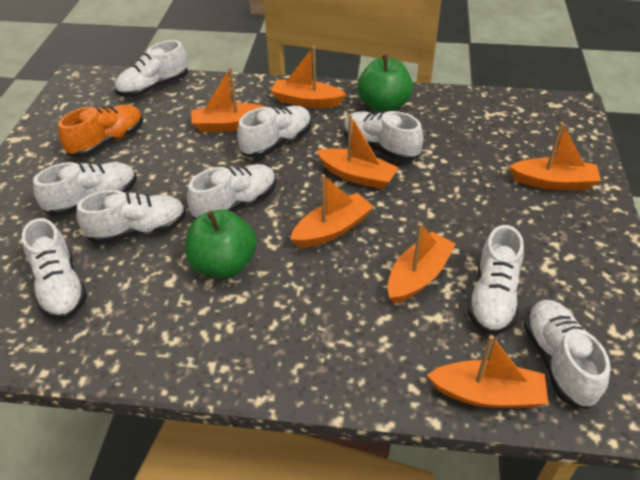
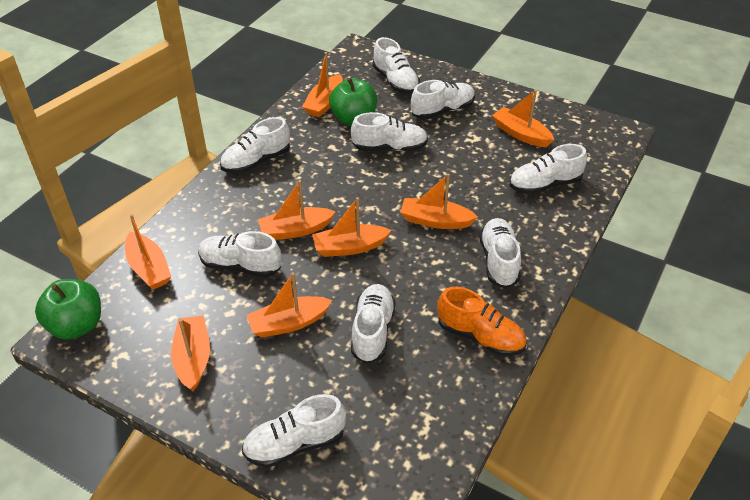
orange boat: 7 -> 8

